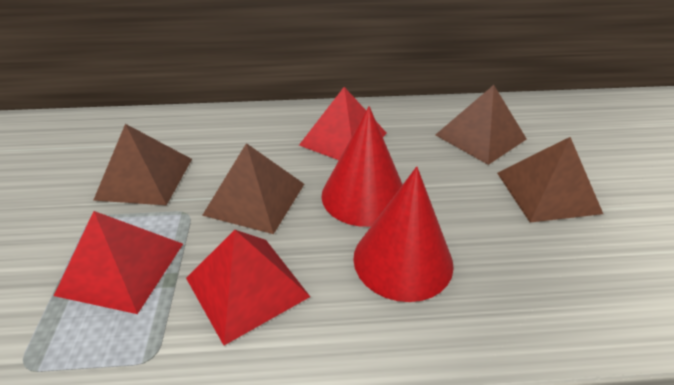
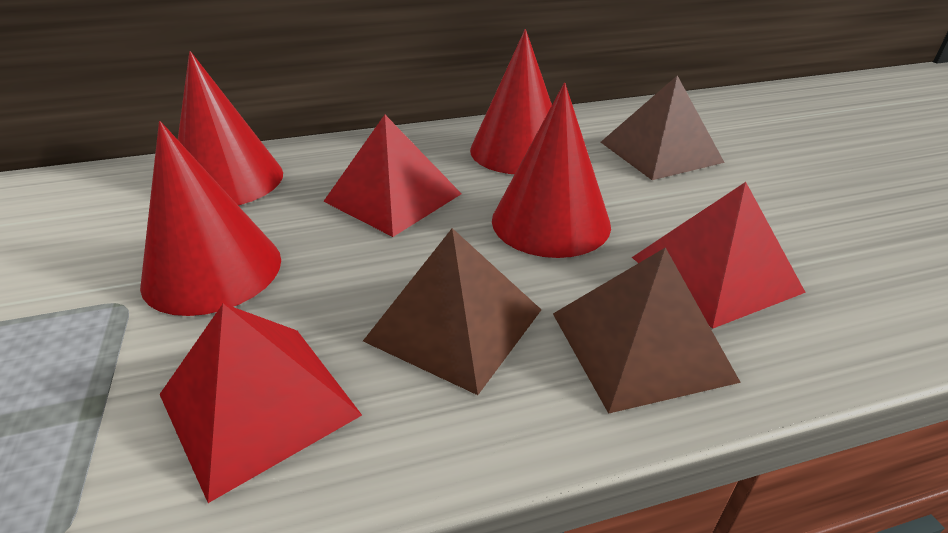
brown pyramid: 4 -> 3
red cone: 2 -> 4

